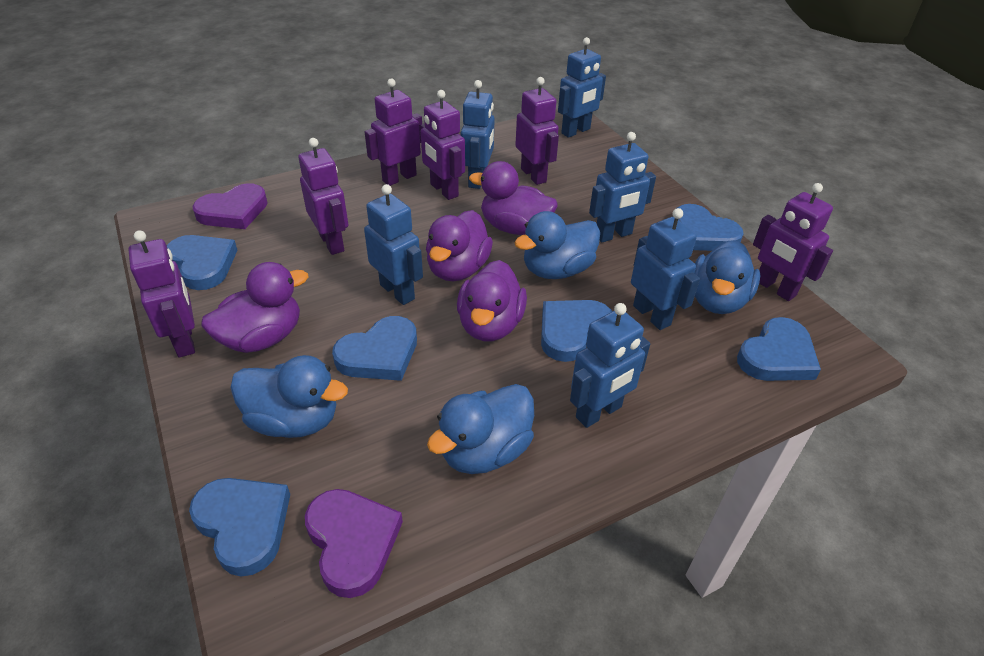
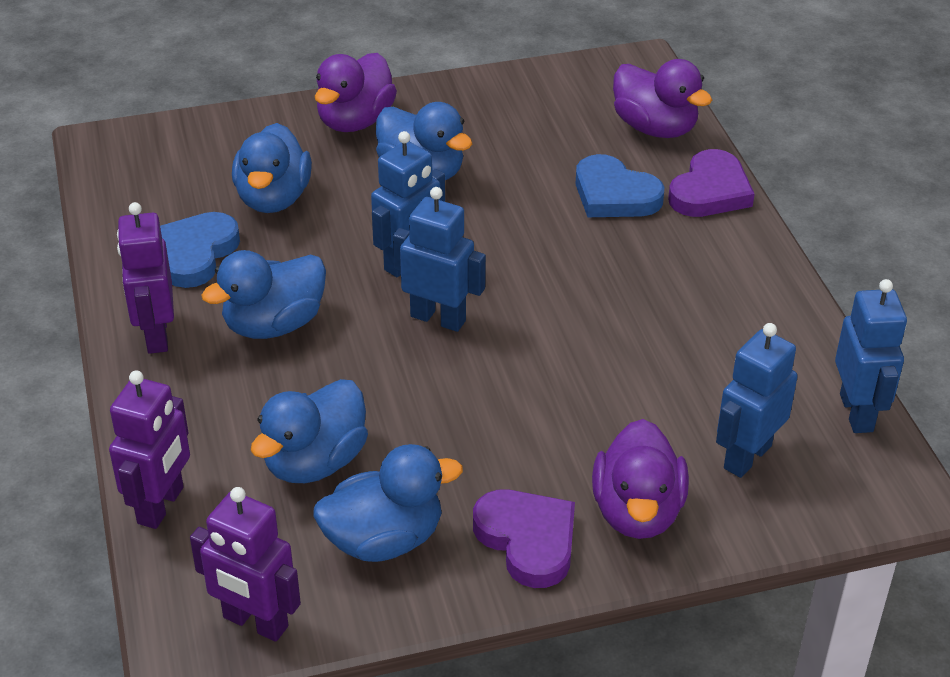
blue duck: 4 -> 5
blue heart: 6 -> 2
blue robot: 6 -> 4
purple duck: 4 -> 3
purple robot: 6 -> 3

